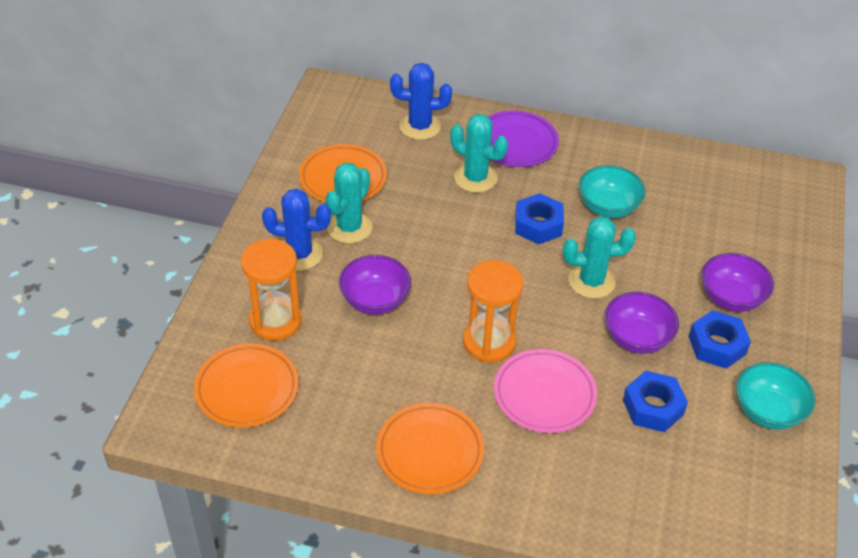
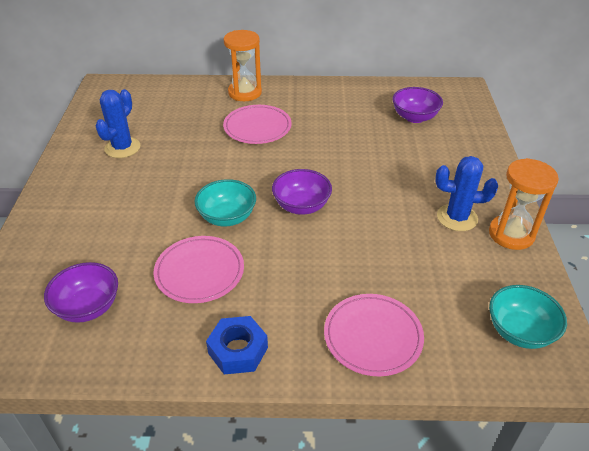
blue nut: 3 -> 1
orange plate: 3 -> 0
pink plate: 1 -> 3
purple plate: 1 -> 0
turquoise cactus: 3 -> 0

